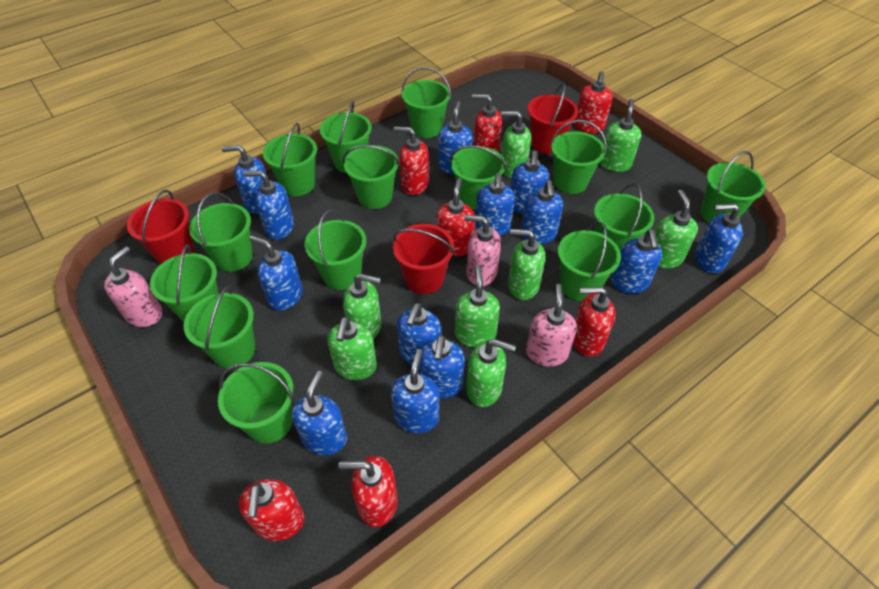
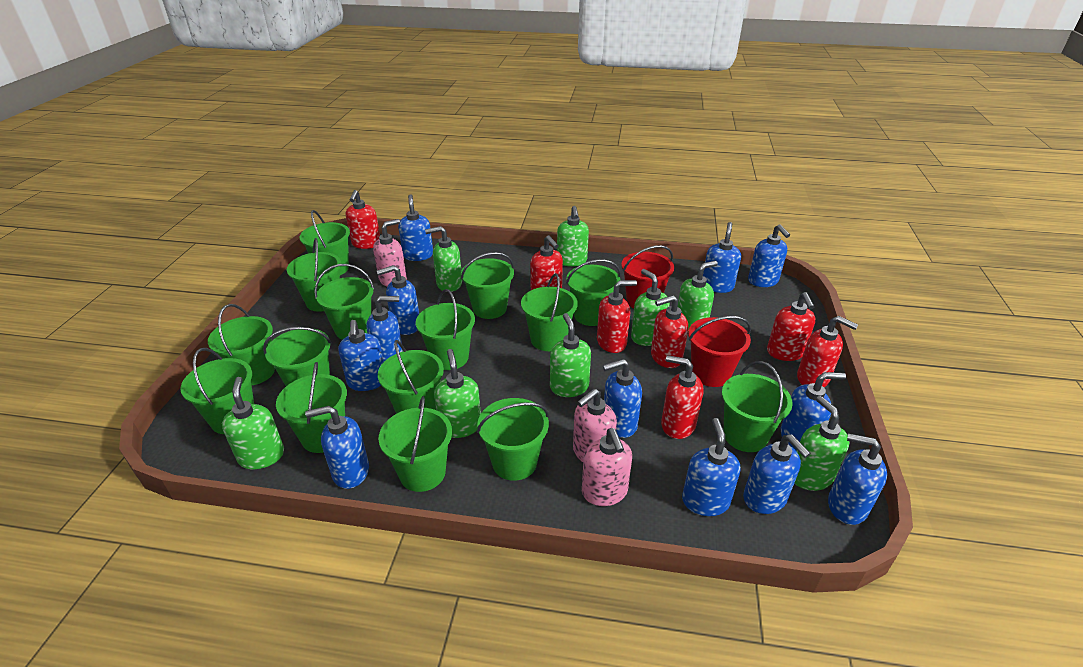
blue soap dispenser: 13 -> 12
green bucket: 14 -> 15
red bucket: 3 -> 2

